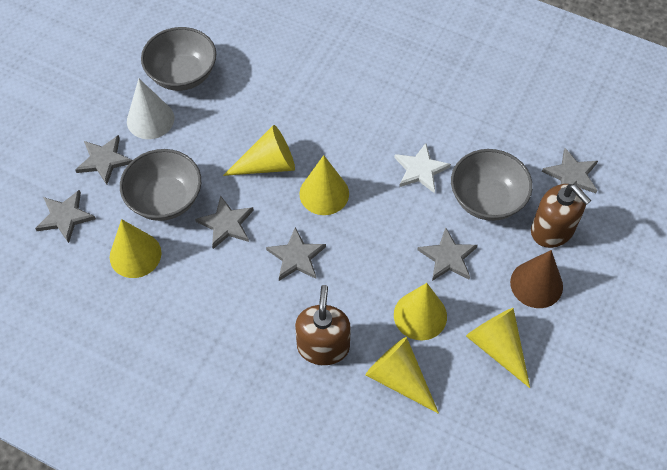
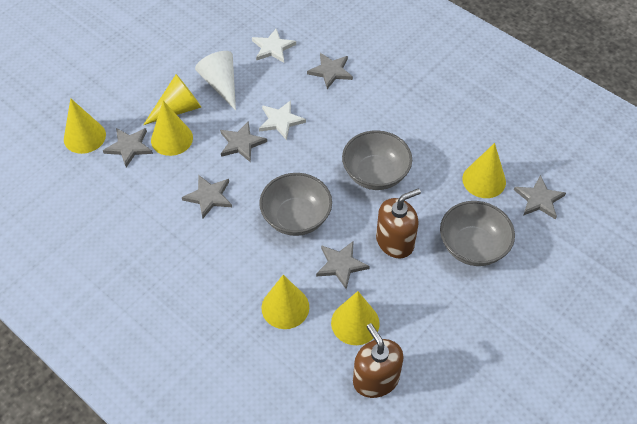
brown cone: 1 -> 0
white star: 1 -> 2

